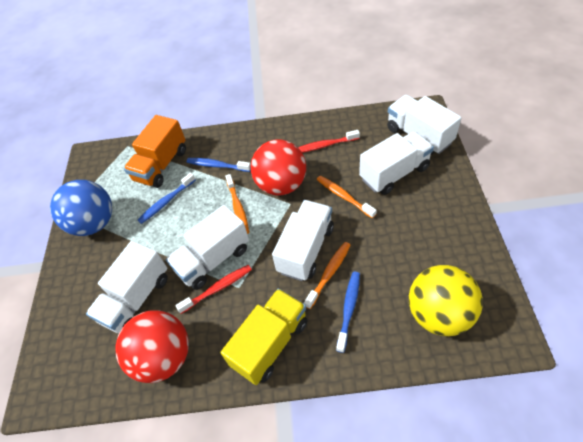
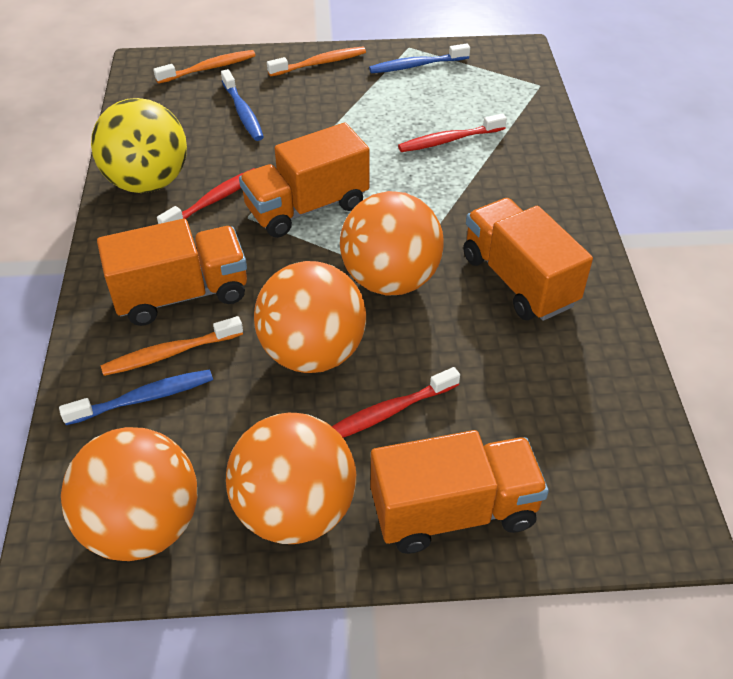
blue ball: 1 -> 0
orange ball: 0 -> 4
orange truck: 1 -> 4
red ball: 2 -> 0
red toothbrush: 2 -> 3
white truck: 5 -> 0
yellow truck: 1 -> 0

